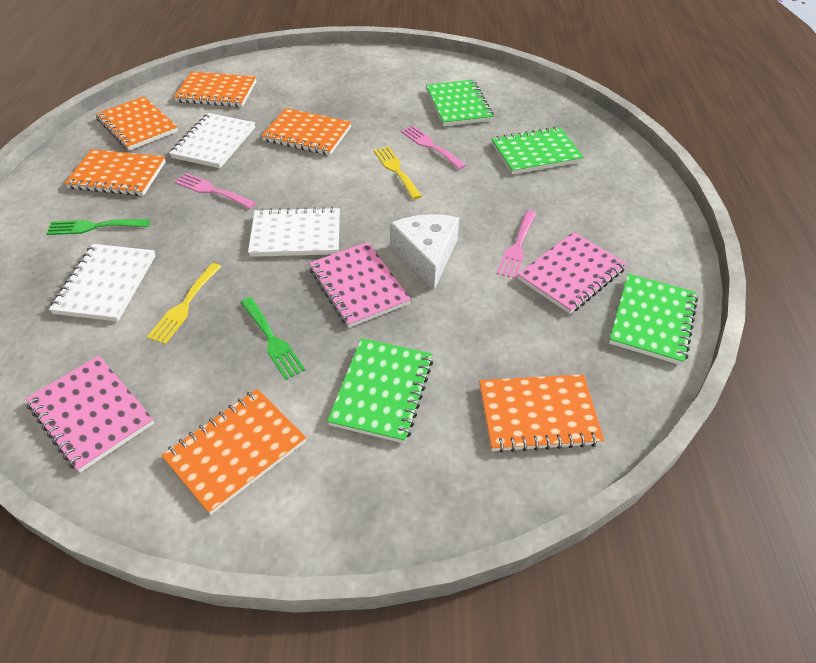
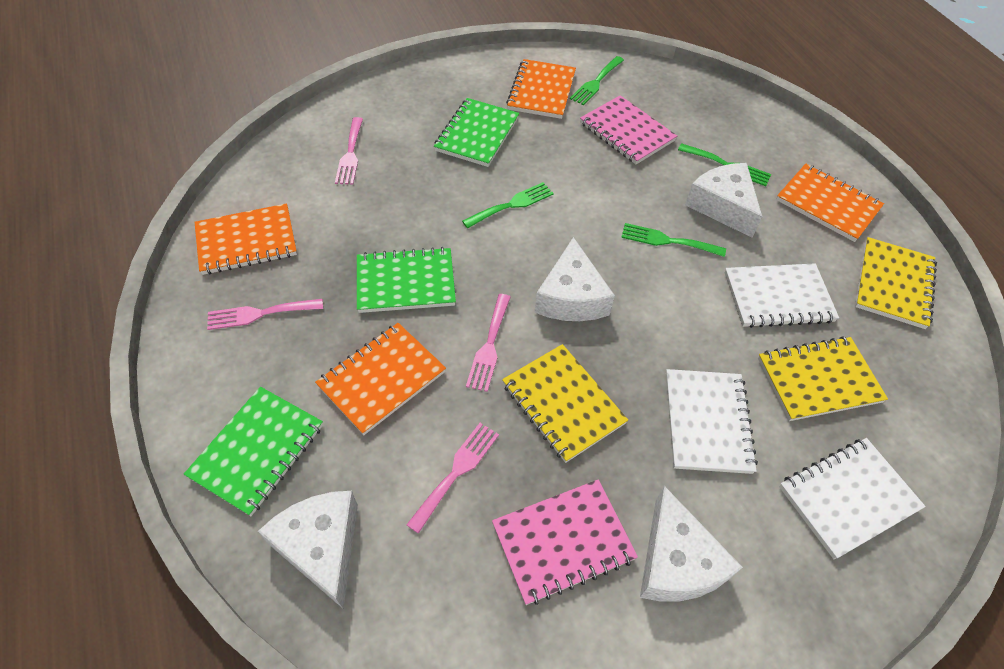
green fork: 2 -> 4
green notebook: 4 -> 3
orange notebook: 6 -> 4
pink fork: 3 -> 4
pink notebook: 3 -> 2
white cheese: 1 -> 4
yellow fork: 2 -> 0
yellow notebook: 0 -> 3

